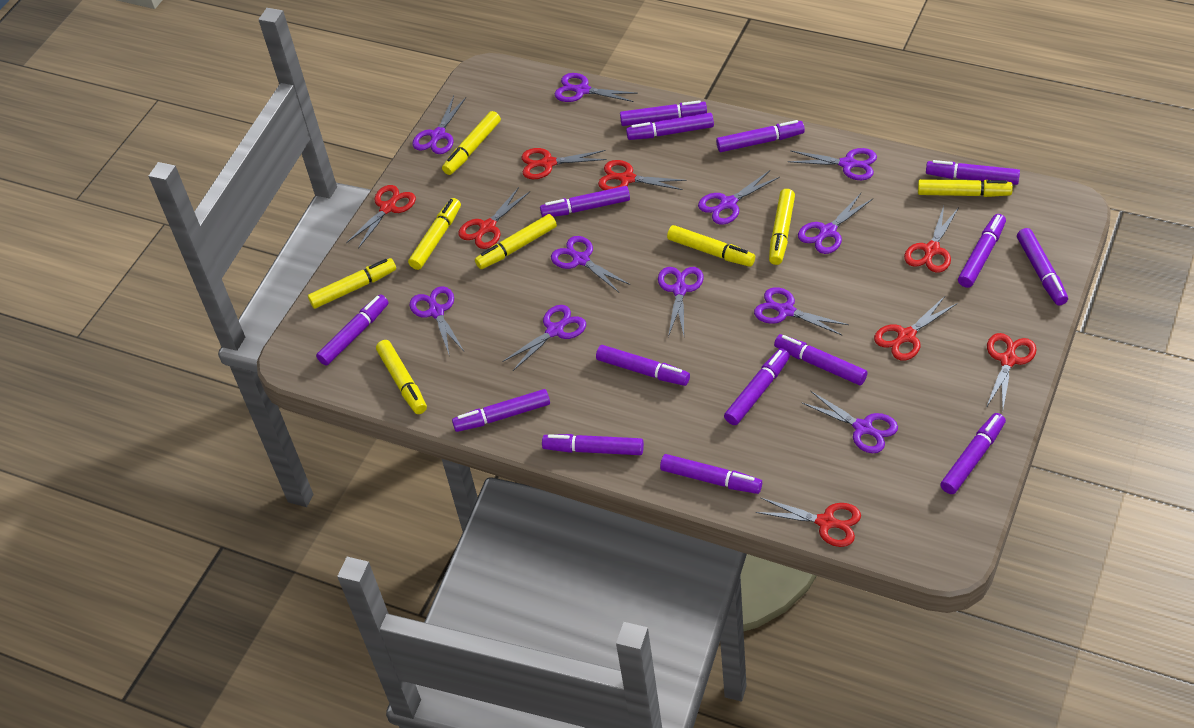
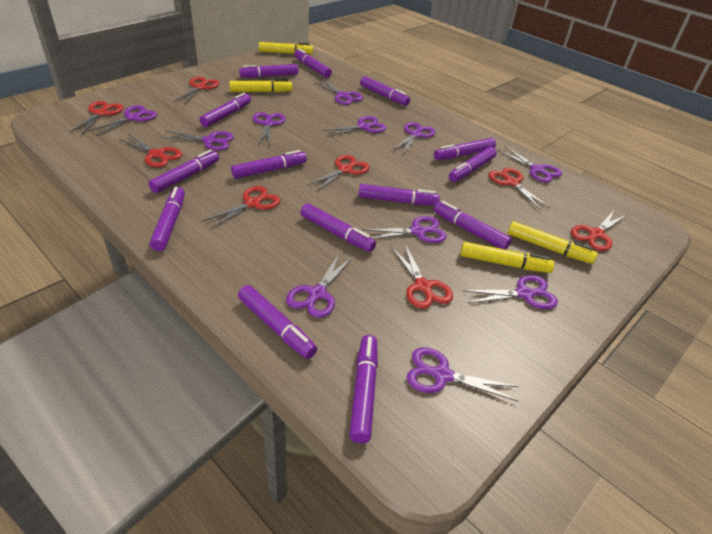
purple marker: 15 -> 14
yellow marker: 8 -> 4

